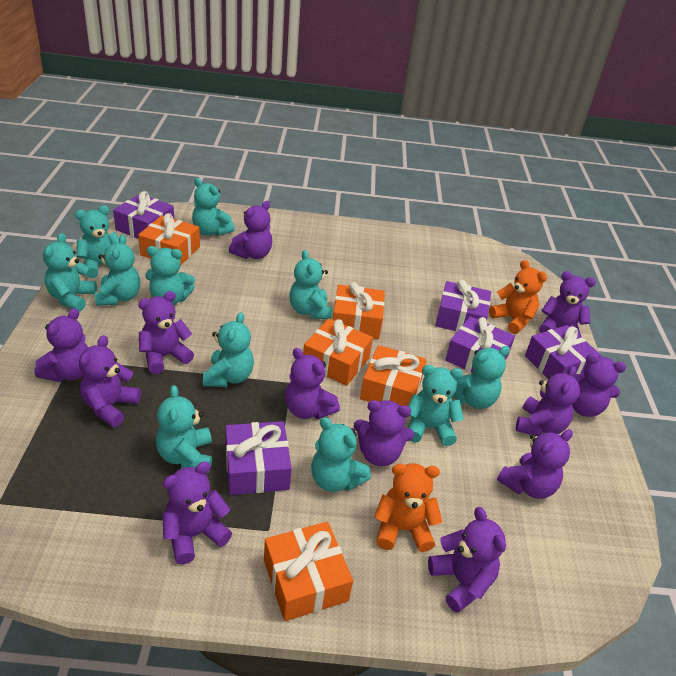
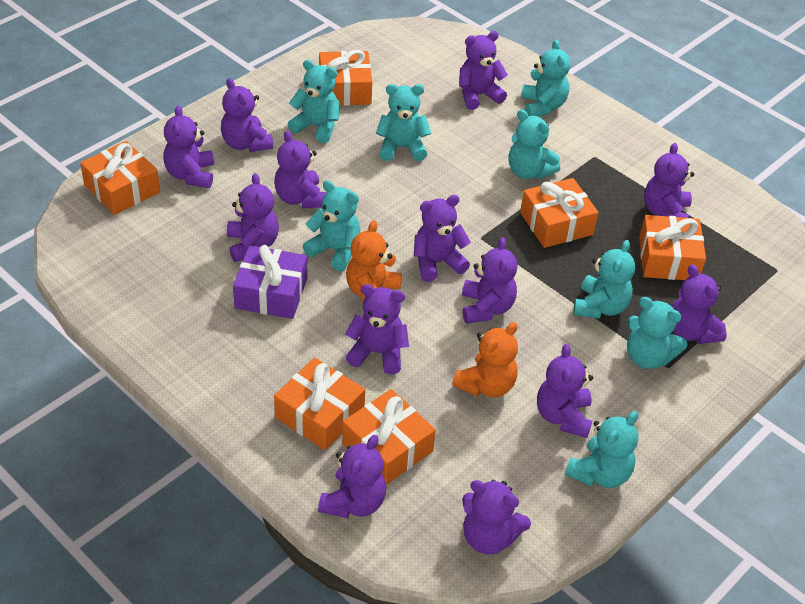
orange gift: 5 -> 6
purple gift: 5 -> 1
purple teddy bear: 12 -> 13
turquoise teddy bear: 11 -> 8

